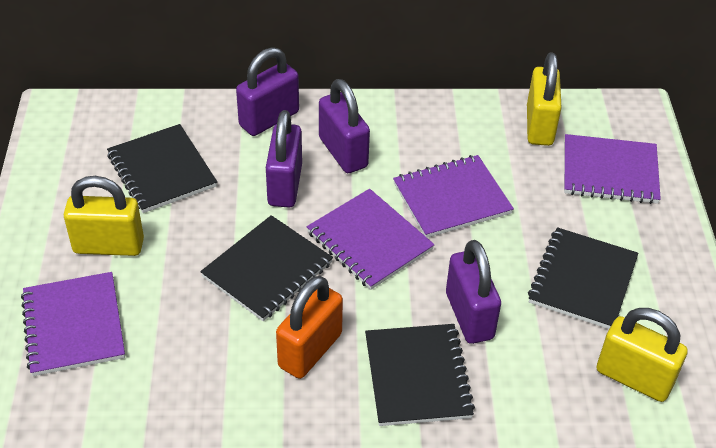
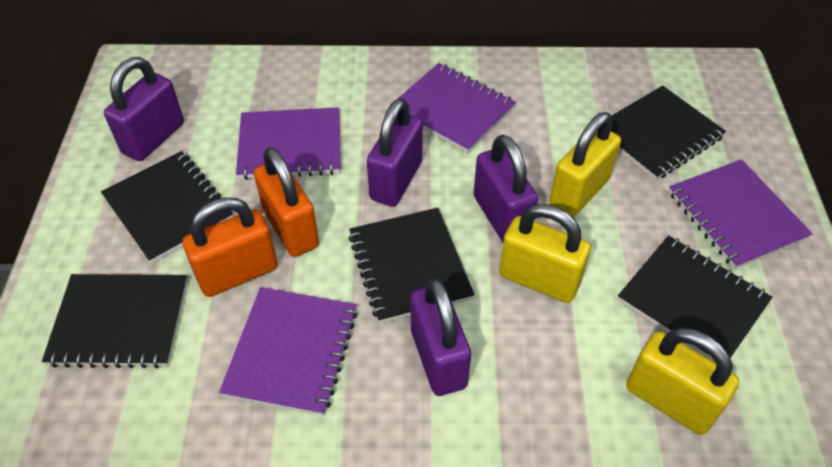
black notebook: 4 -> 5
orange padlock: 1 -> 2

